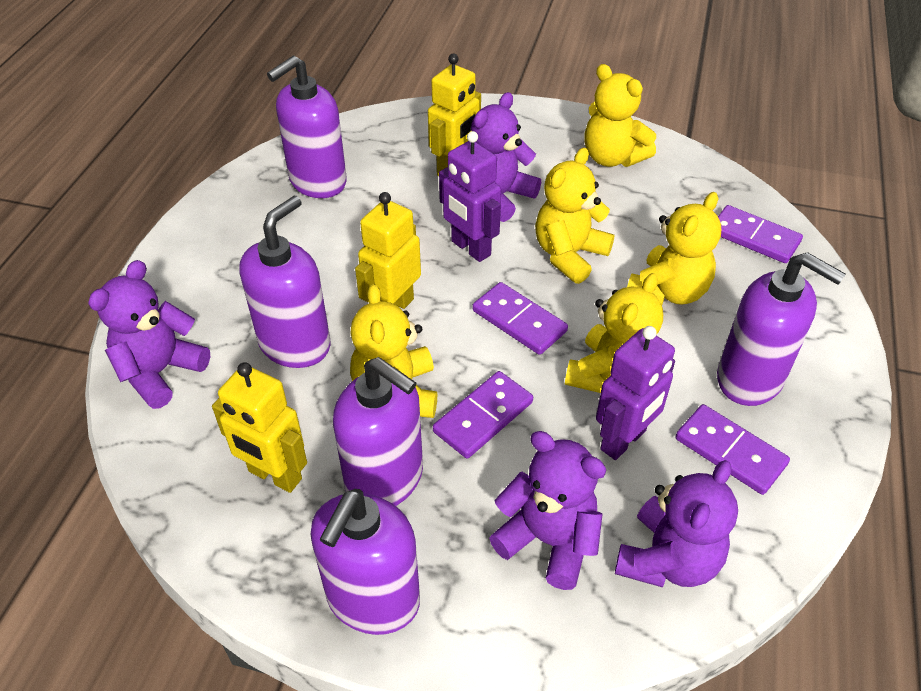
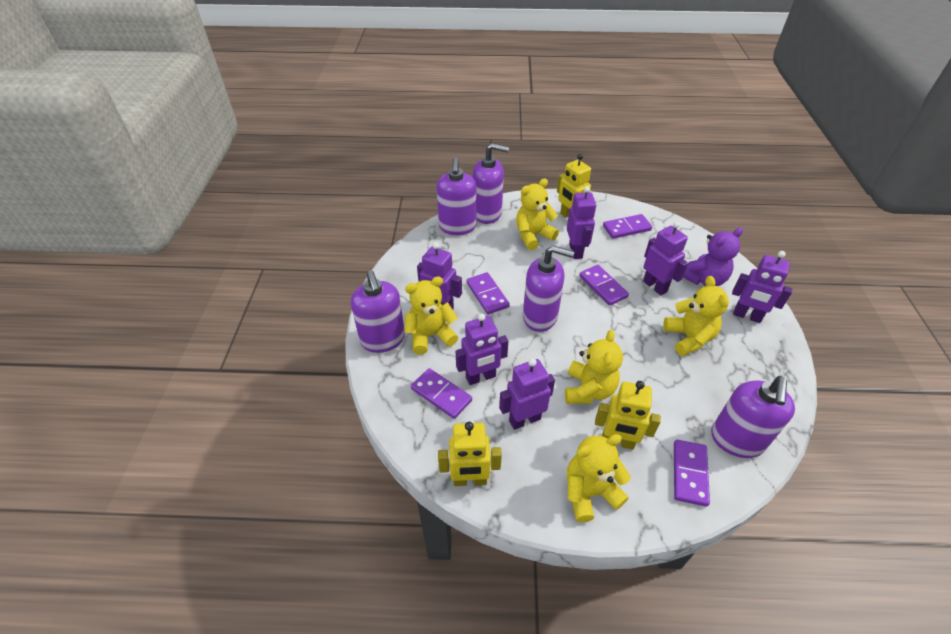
purple domino: 4 -> 5
purple robot: 2 -> 6
purple teddy bear: 4 -> 1

